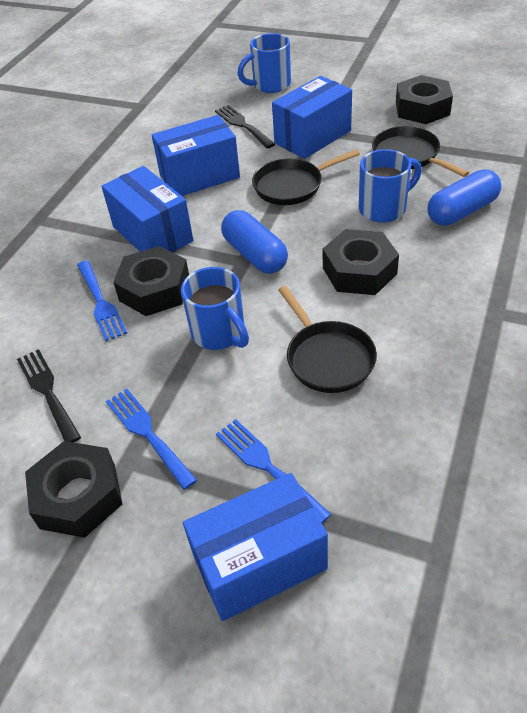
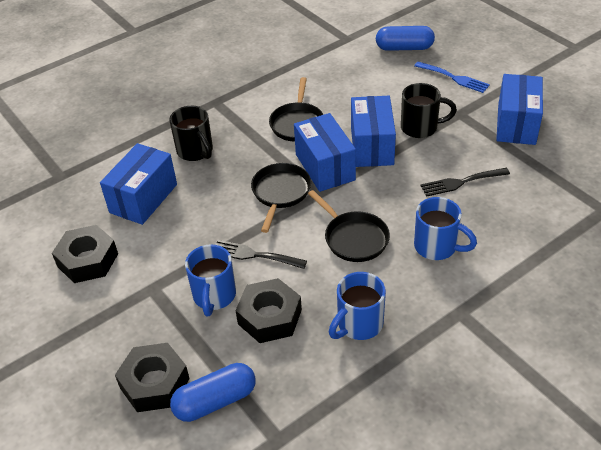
black mug: 0 -> 2
black nut: 4 -> 3
blue fork: 3 -> 1

